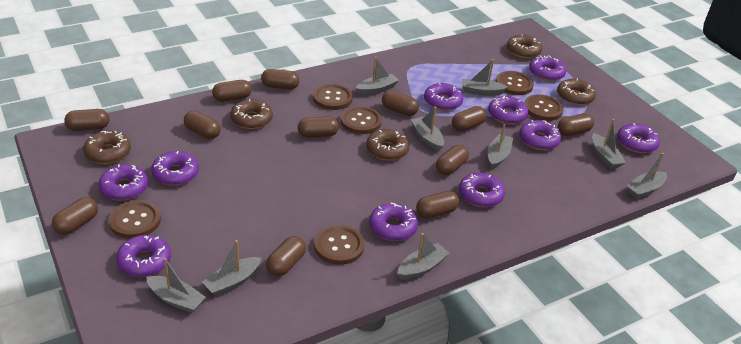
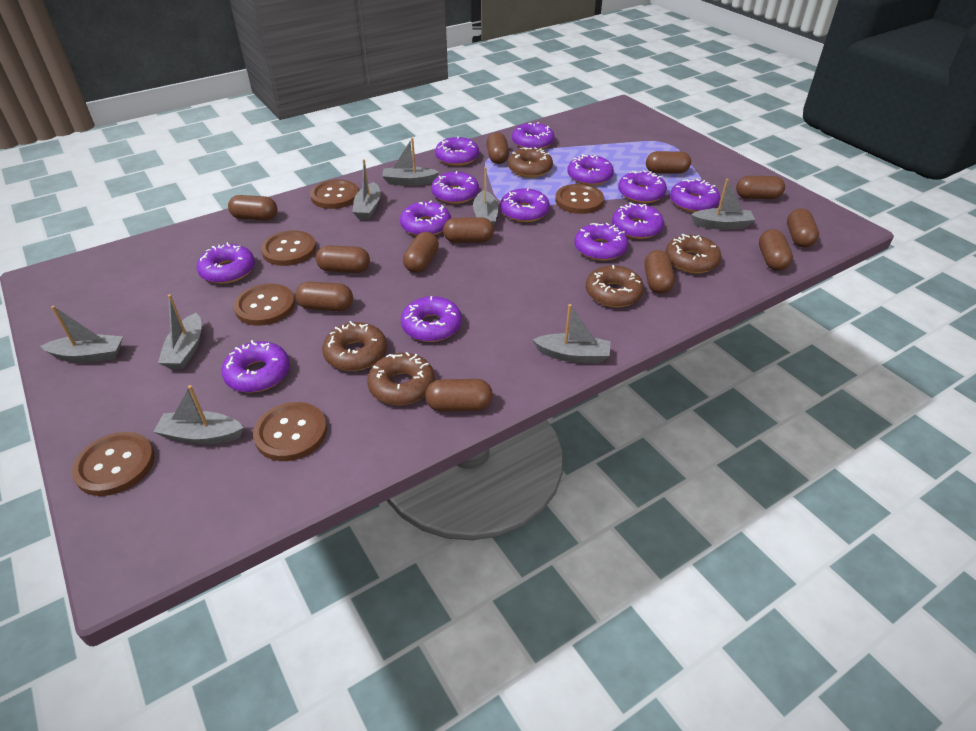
grey boat: 9 -> 8
purple donut: 10 -> 13

